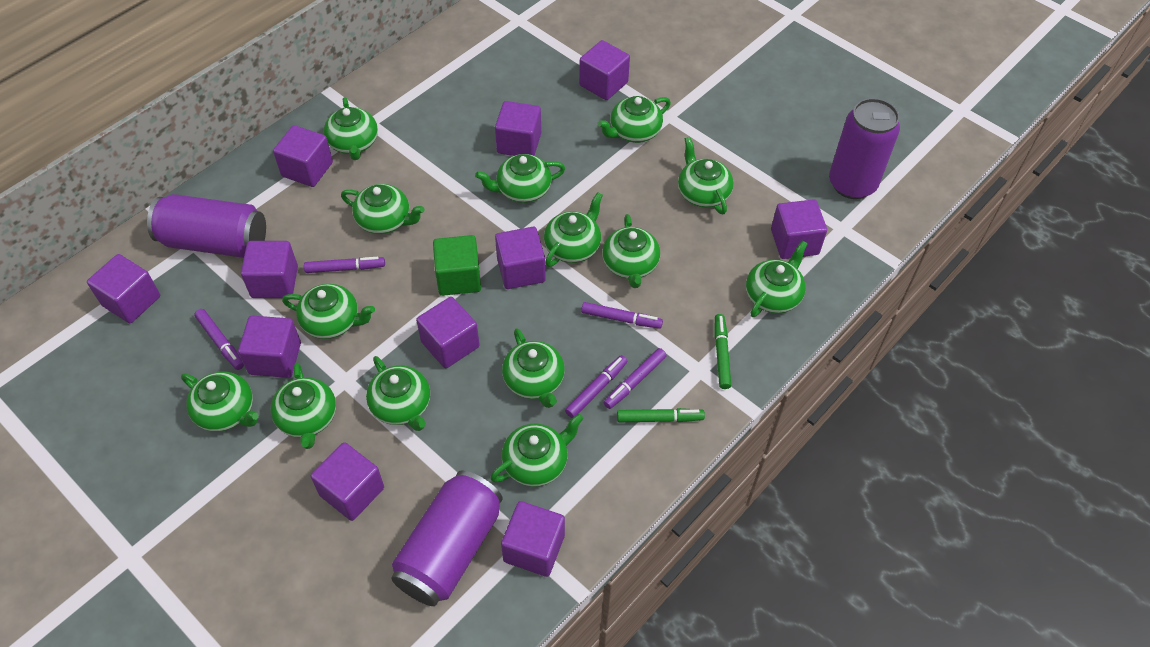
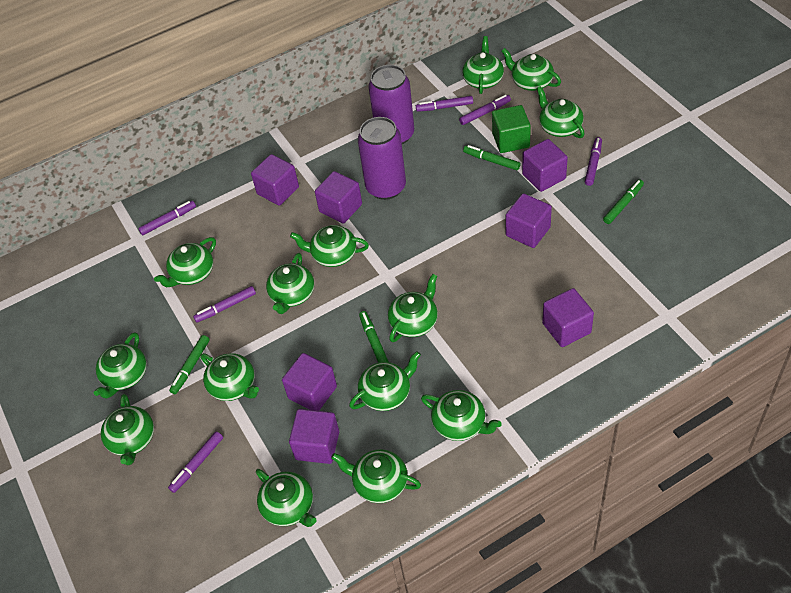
green marker: 2 -> 4
purple can: 3 -> 2
purple cube: 11 -> 7
purple marker: 5 -> 6

